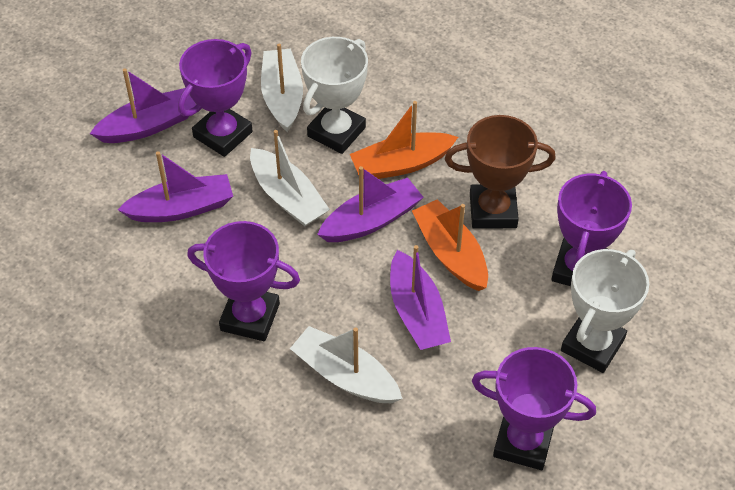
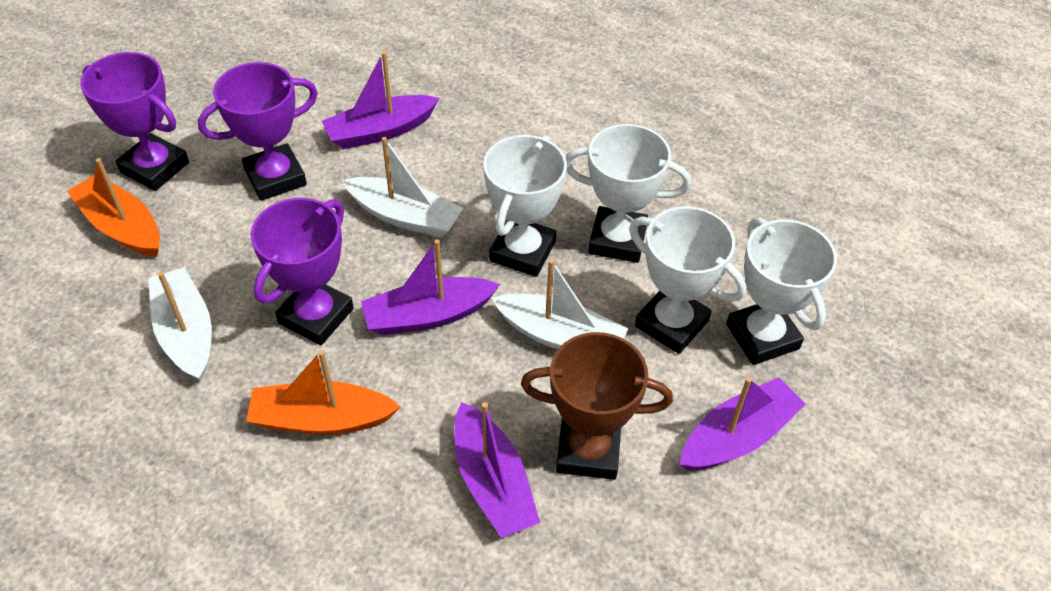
purple trophy: 4 -> 3
white trophy: 2 -> 4

